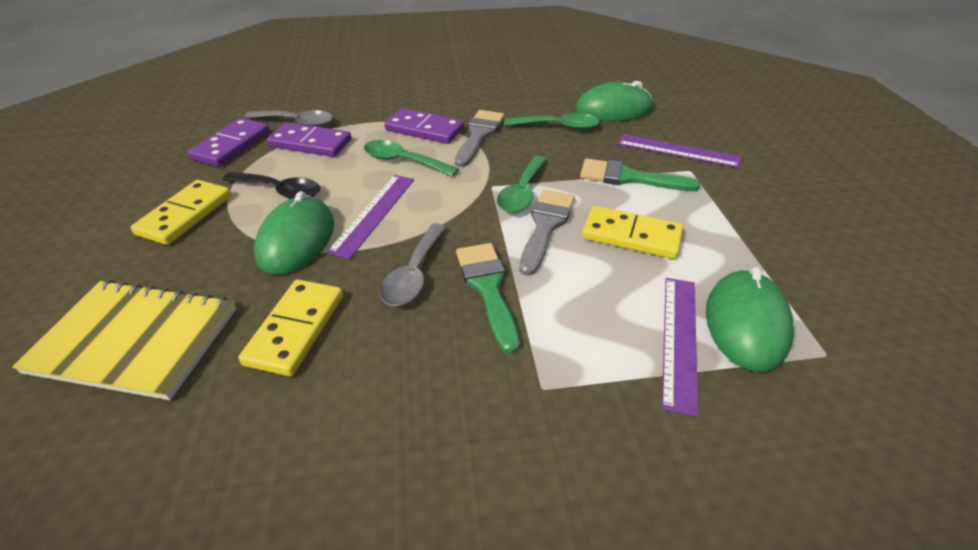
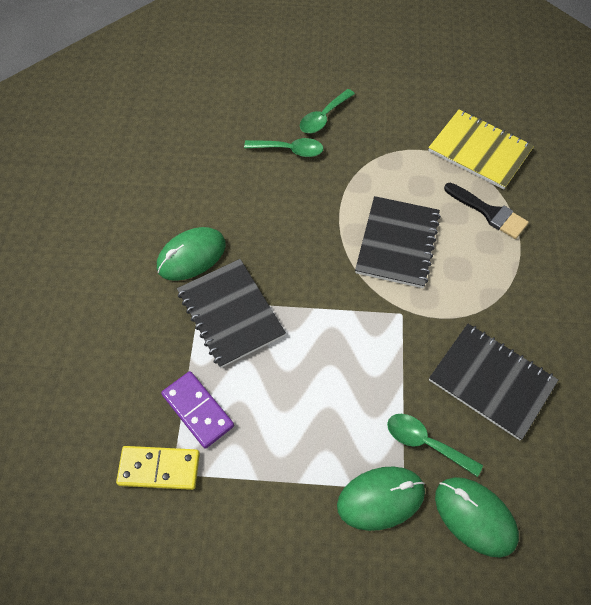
black brush: 0 -> 1
black notebook: 0 -> 3
black spoon: 1 -> 0
green brush: 2 -> 0
grey brush: 2 -> 0
grey spoon: 2 -> 0
purple domino: 3 -> 1
purple ruler: 3 -> 0
yellow domino: 3 -> 1

